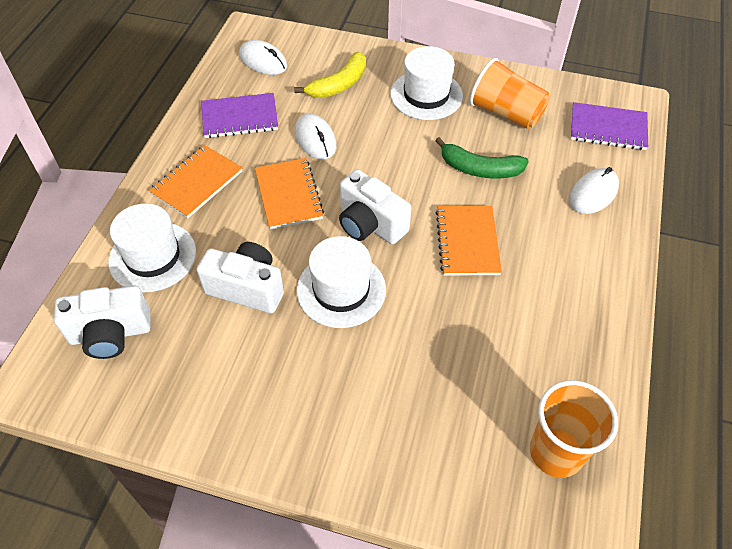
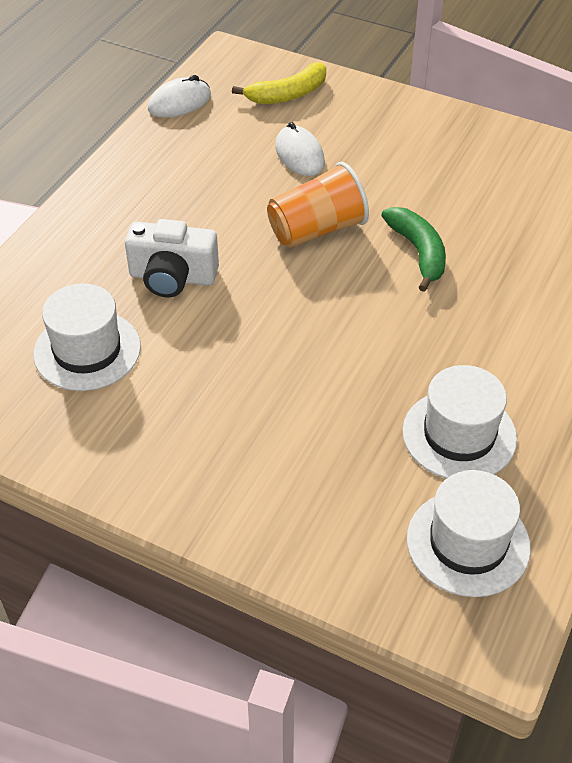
orange cup: 2 -> 1
orange notebook: 3 -> 0
purple notebook: 2 -> 0
white camera: 3 -> 1
white mouse: 3 -> 2

